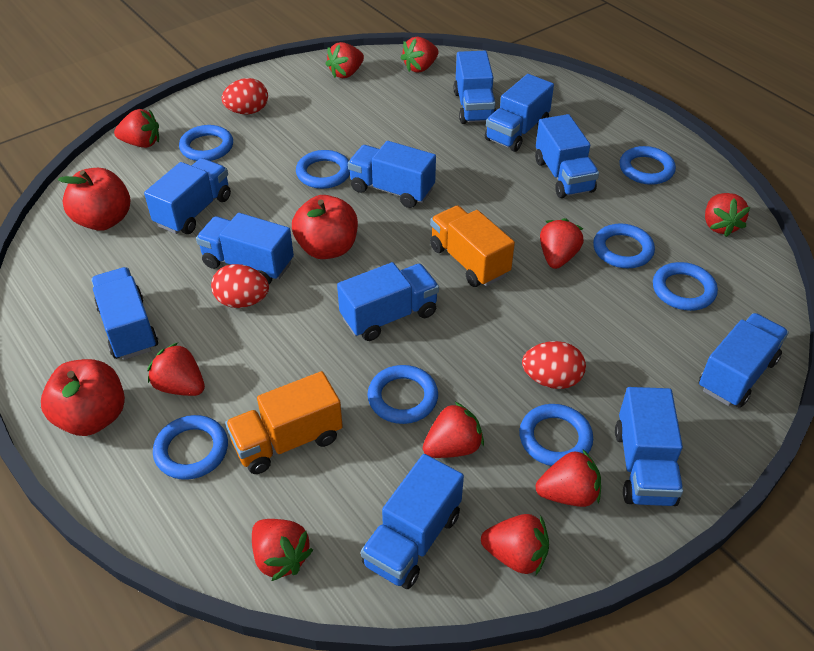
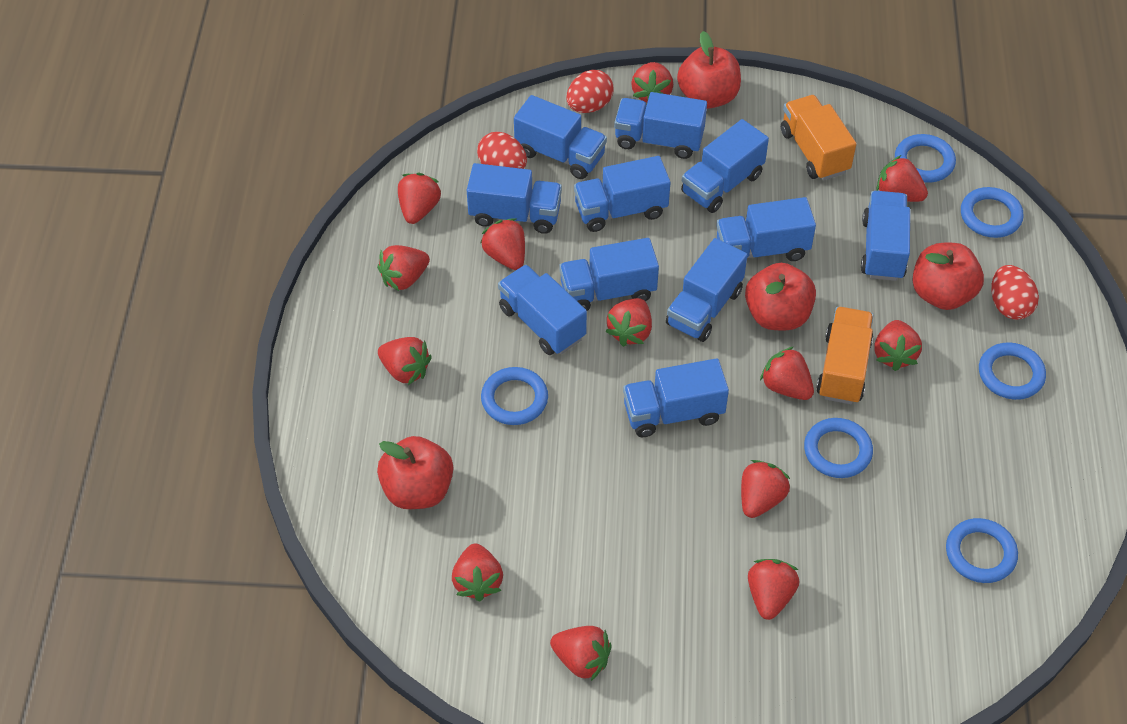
blue ring: 8 -> 6
red apple: 3 -> 4
red strawberry: 10 -> 13

